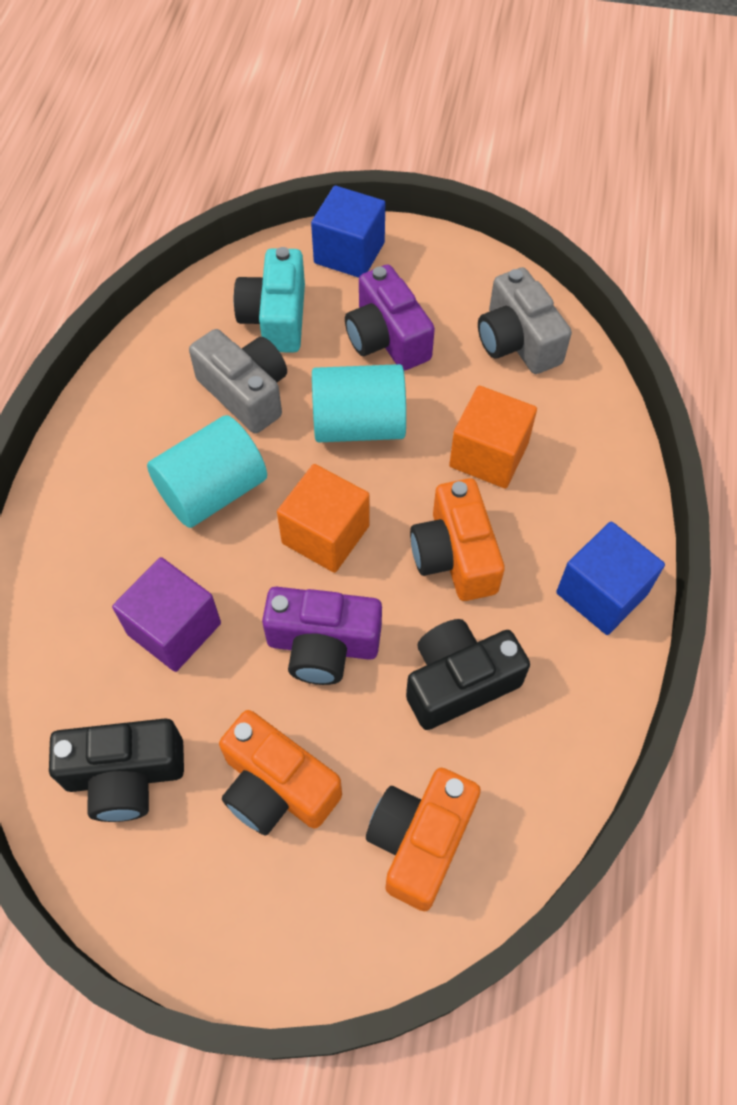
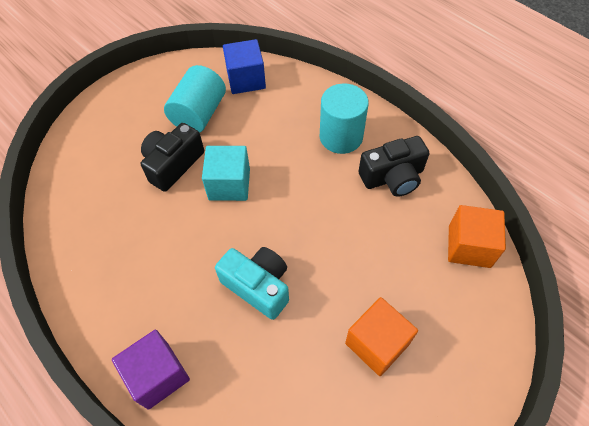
blue cube: 2 -> 1
grey camera: 2 -> 0
orange camera: 3 -> 0
purple camera: 2 -> 0
turquoise cube: 0 -> 1

